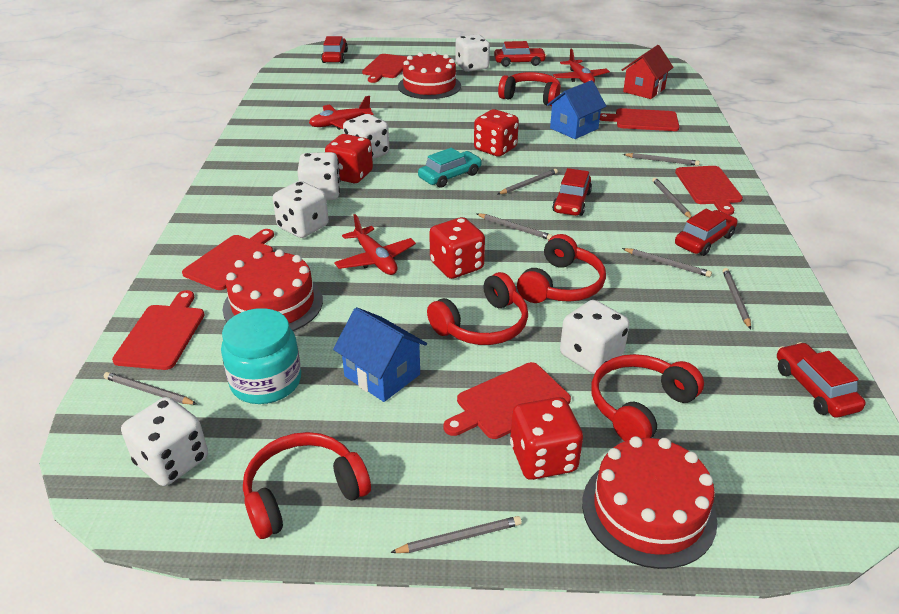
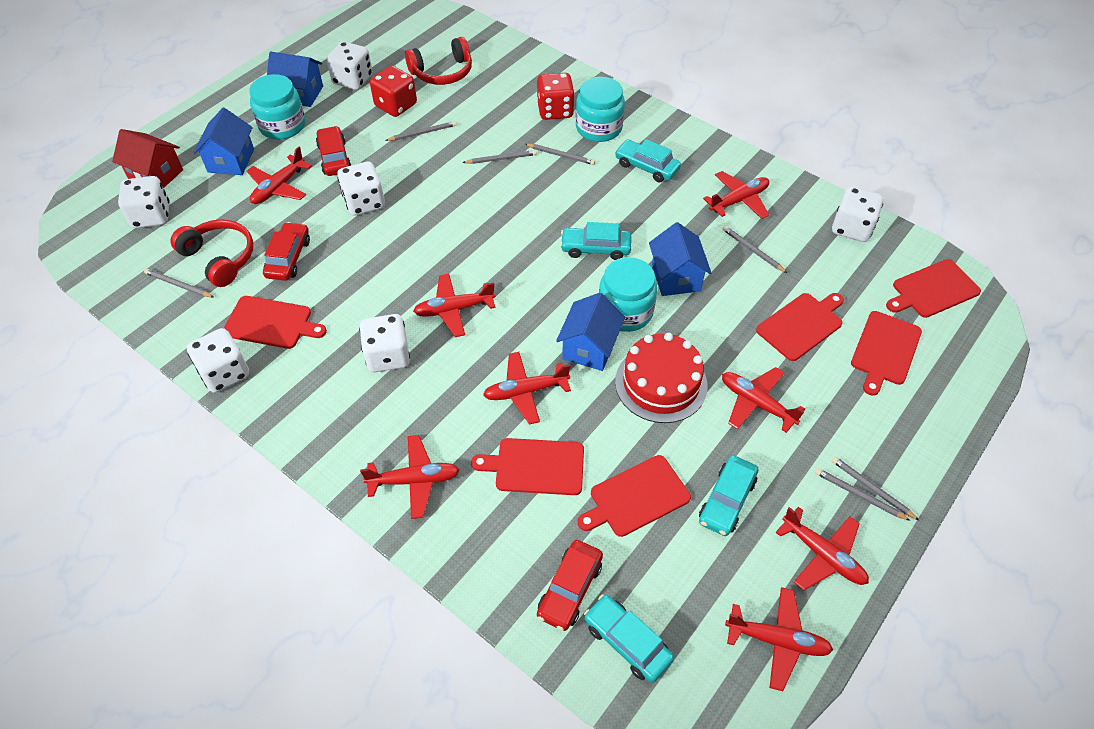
blue house: 2 -> 4
grey pencil: 8 -> 7
red cake: 3 -> 1
red car: 5 -> 3
red dice: 4 -> 2
red headphones: 5 -> 2
red plane: 3 -> 8
turquoise car: 1 -> 4
turquoise jar: 1 -> 3

